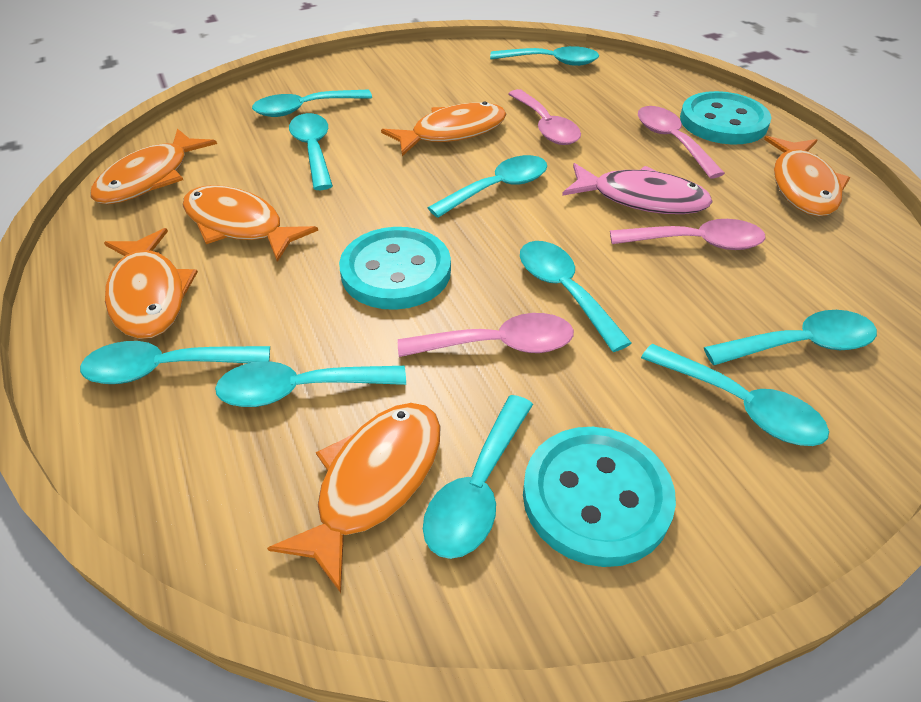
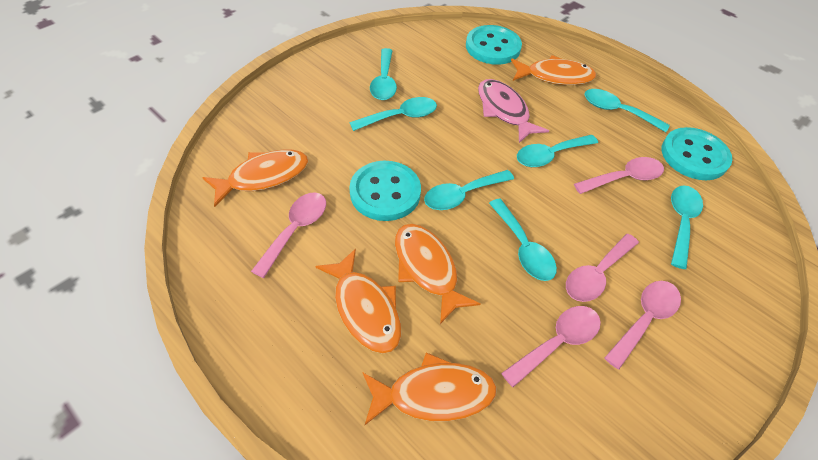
orange fish: 6 -> 5
pink spoon: 4 -> 5
turquoise spoon: 10 -> 7

